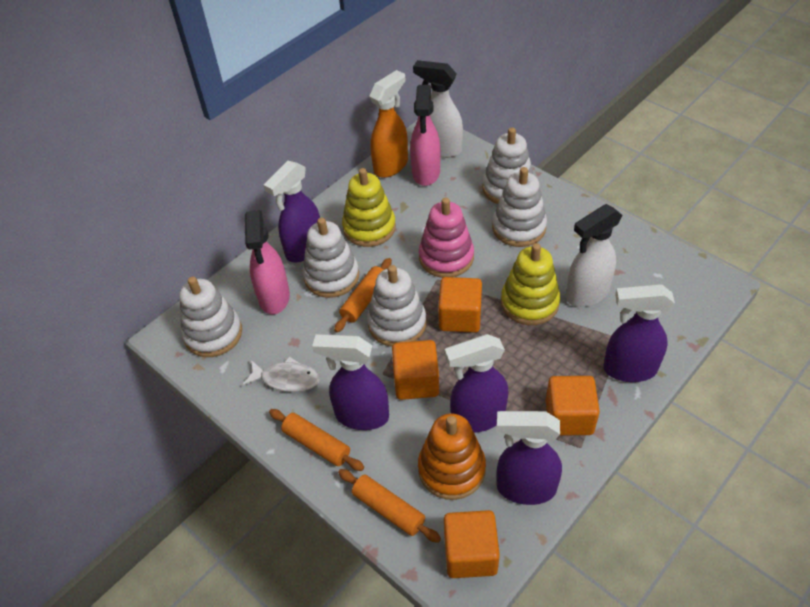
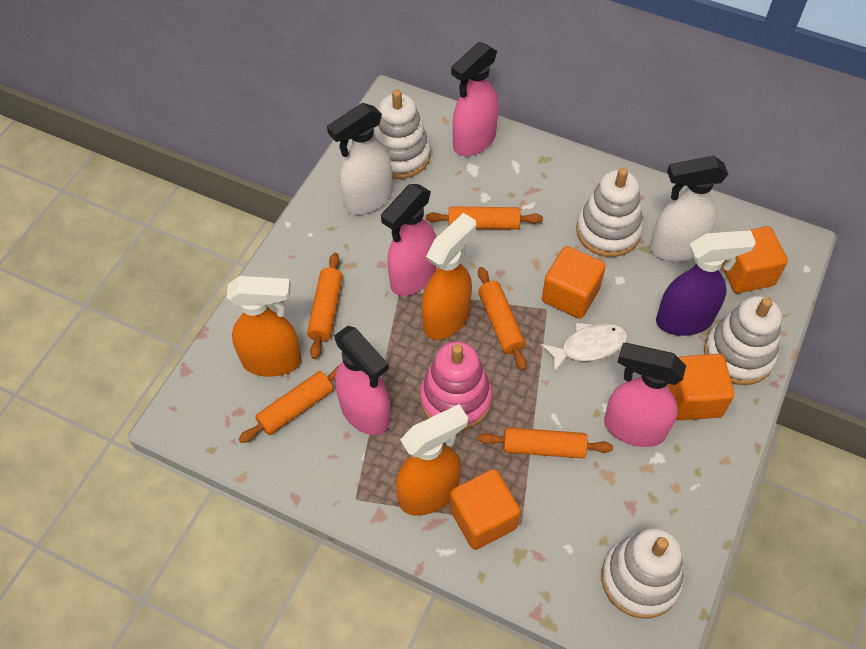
orange rolling pin: 3 -> 5
orange spray bottle: 1 -> 3
orange stacking toy: 1 -> 0
pink spray bottle: 2 -> 4
purple spray bottle: 5 -> 1
white stacking toy: 5 -> 4
yellow stacking toy: 2 -> 0

